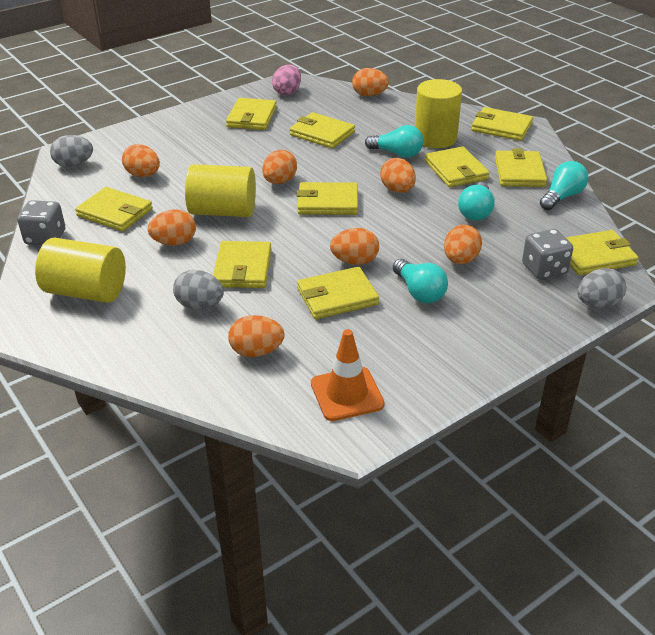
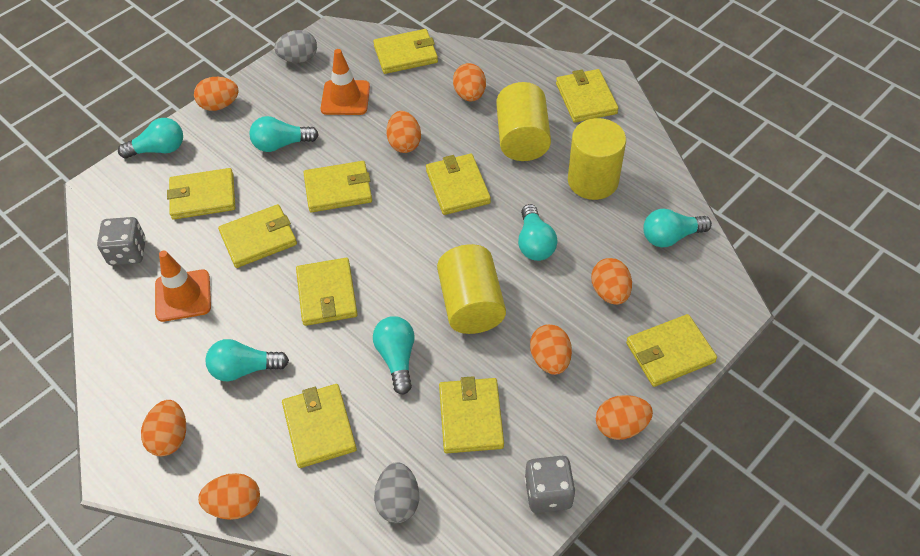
grey egg: 3 -> 2
orange traffic cone: 1 -> 2
pink egg: 1 -> 0
turquoise light bulb: 4 -> 6

